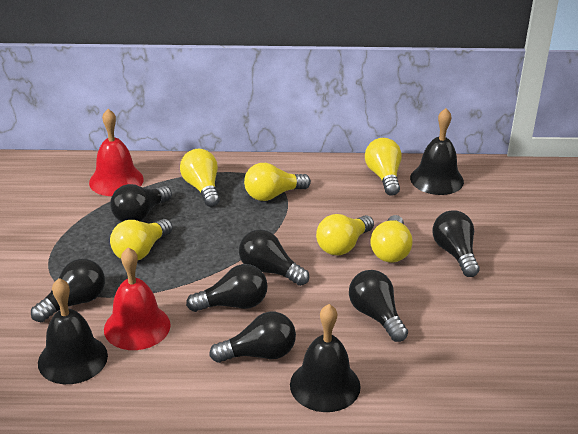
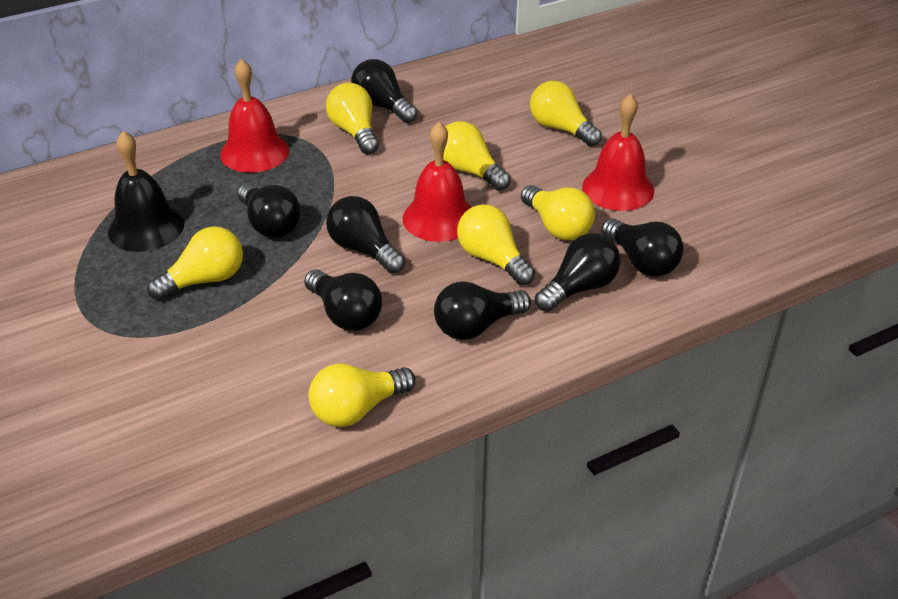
black bell: 3 -> 1
red bell: 2 -> 3
yellow light bulb: 6 -> 7

